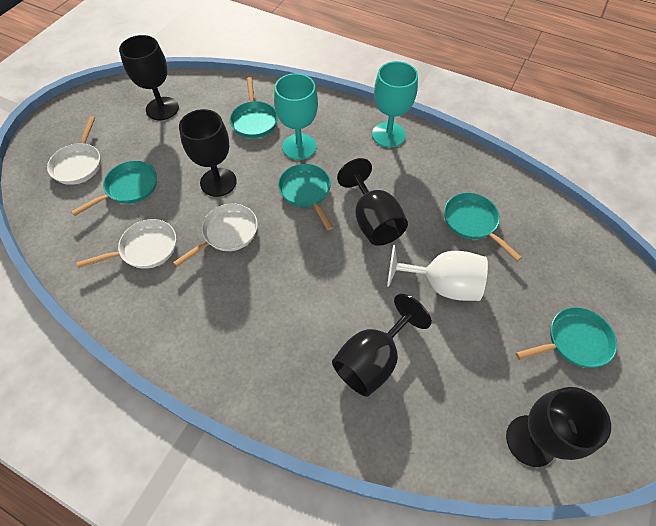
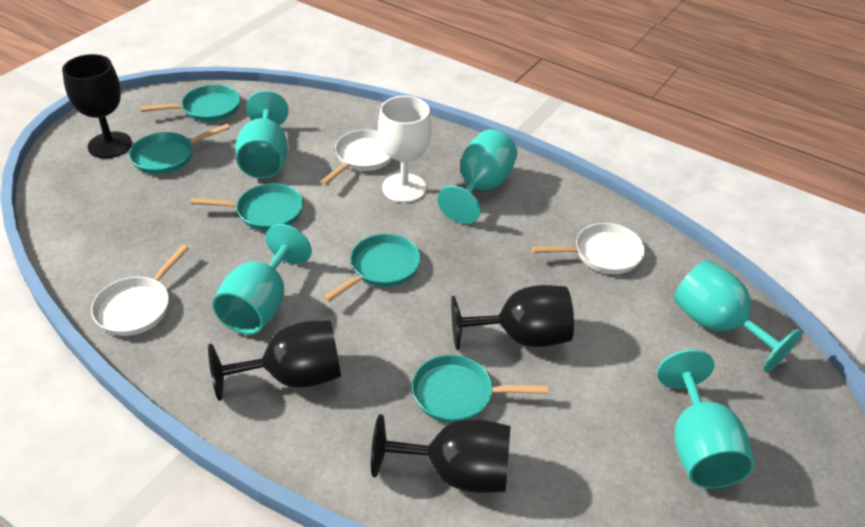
black goblet: 5 -> 4
turquoise goblet: 2 -> 5

